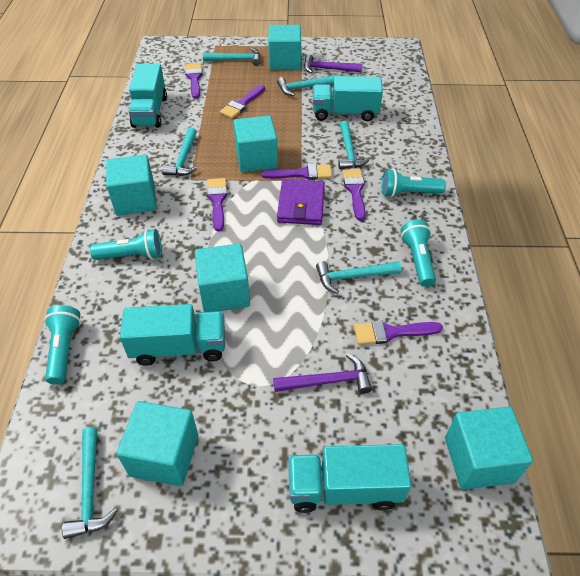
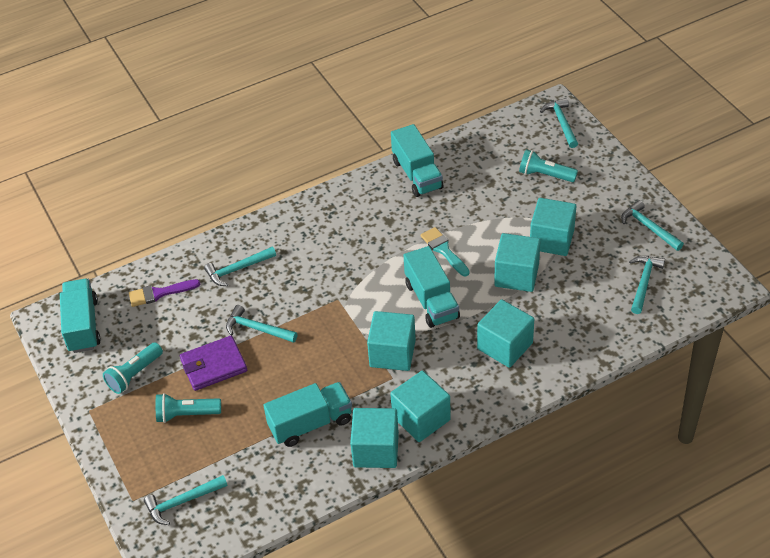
purple brush: 6 -> 1
purple hammer: 2 -> 0
turquoise brush: 0 -> 1
turquoise flashlight: 4 -> 3

